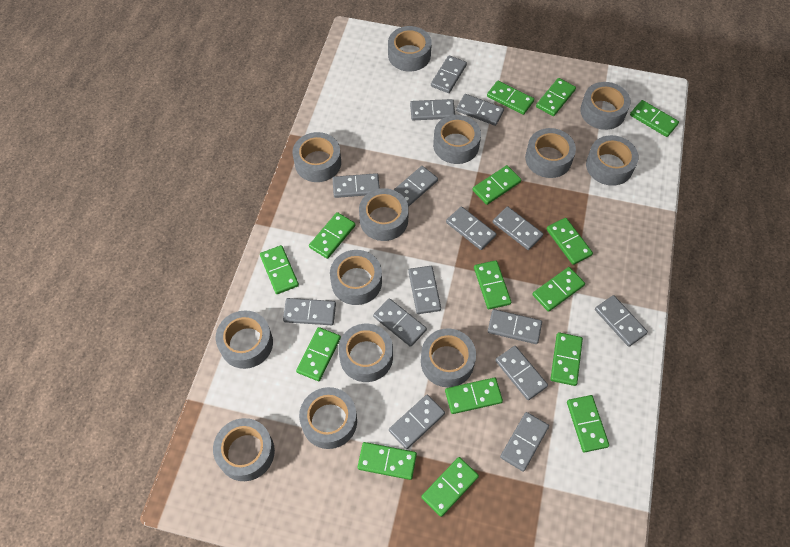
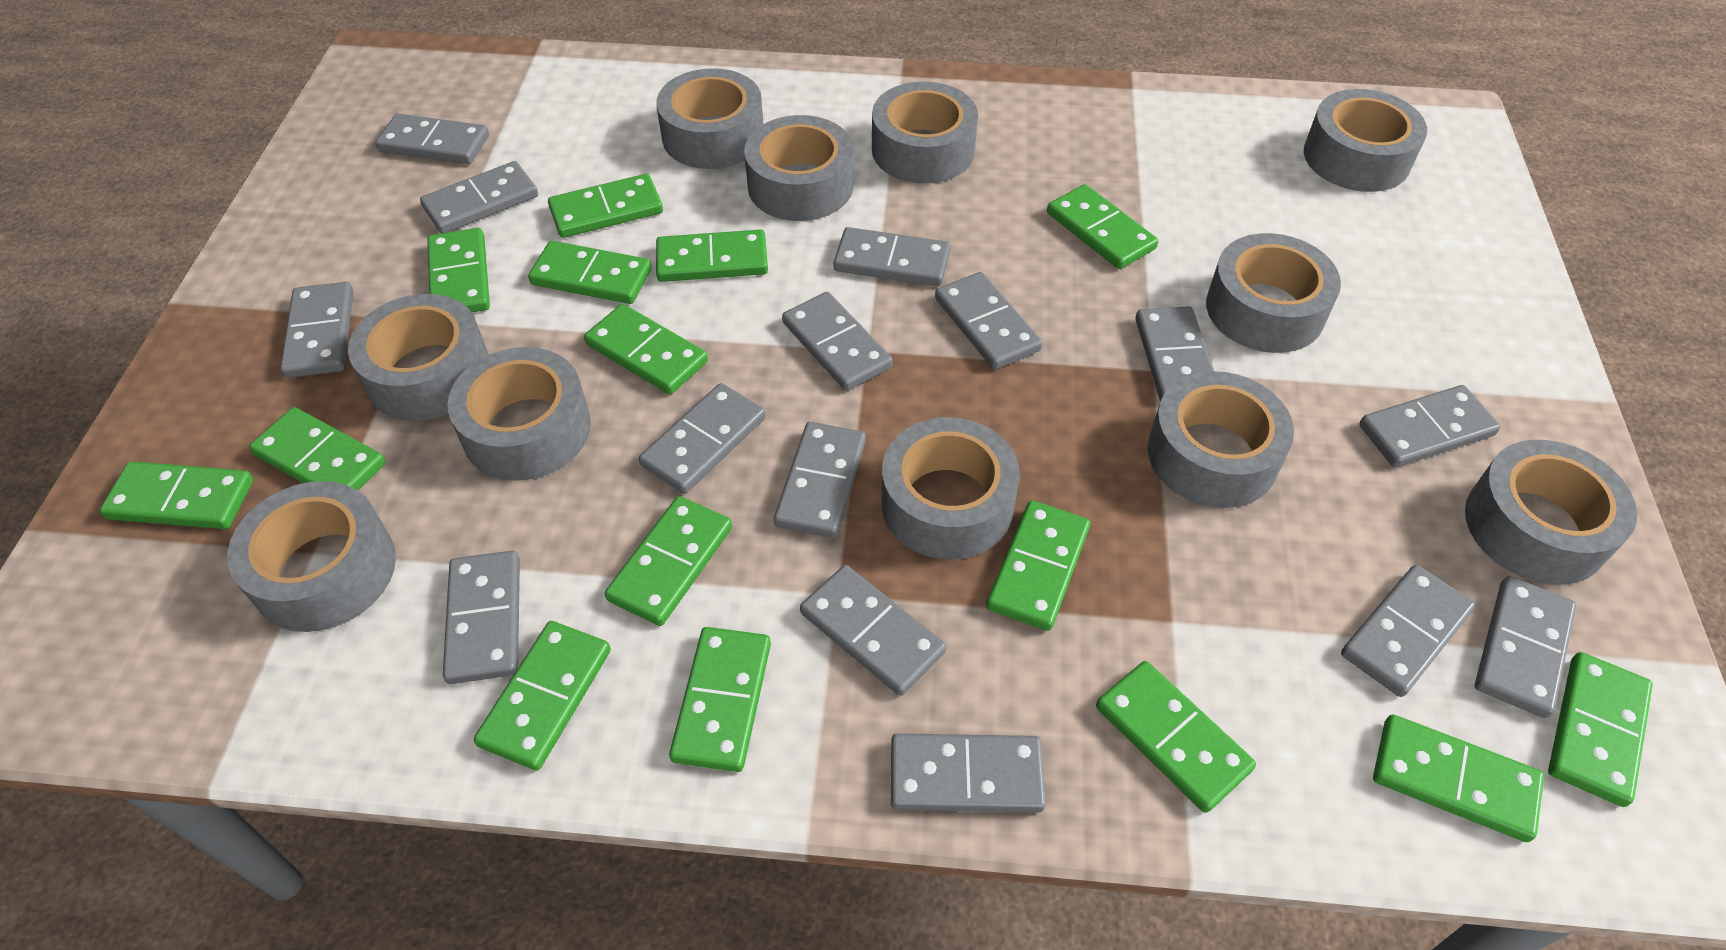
grey tape: 13 -> 11

